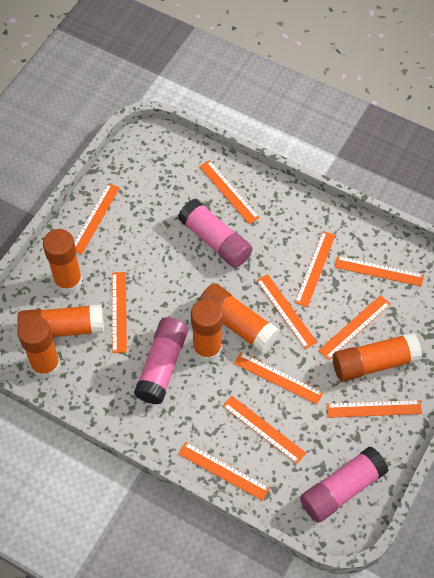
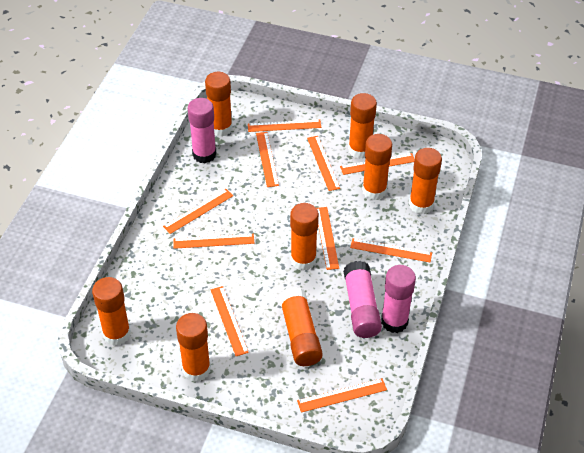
orange glue stick: 6 -> 8
orange ruler: 11 -> 10

